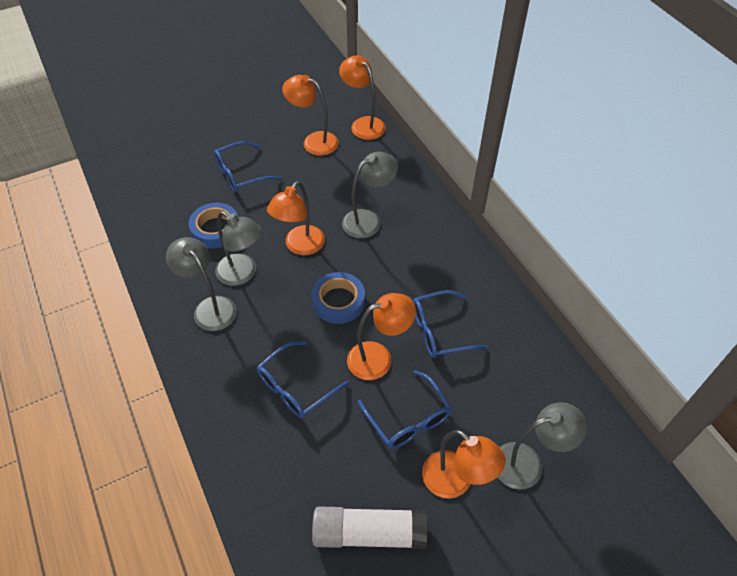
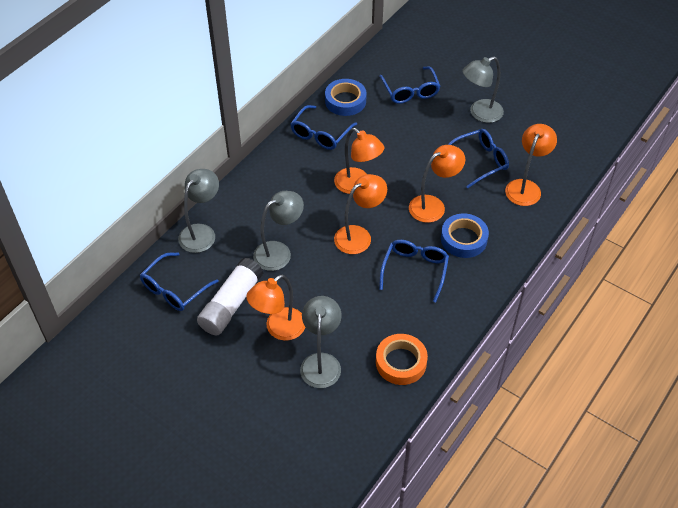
blue glasses: 4 -> 5
orange tape: 0 -> 1

